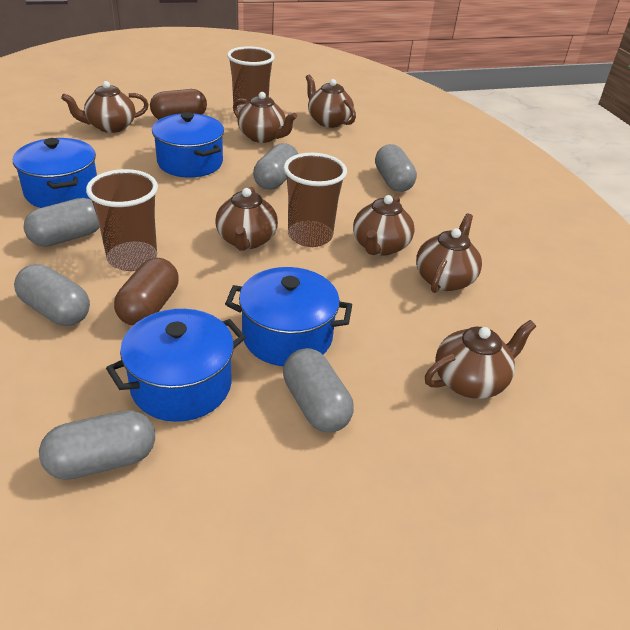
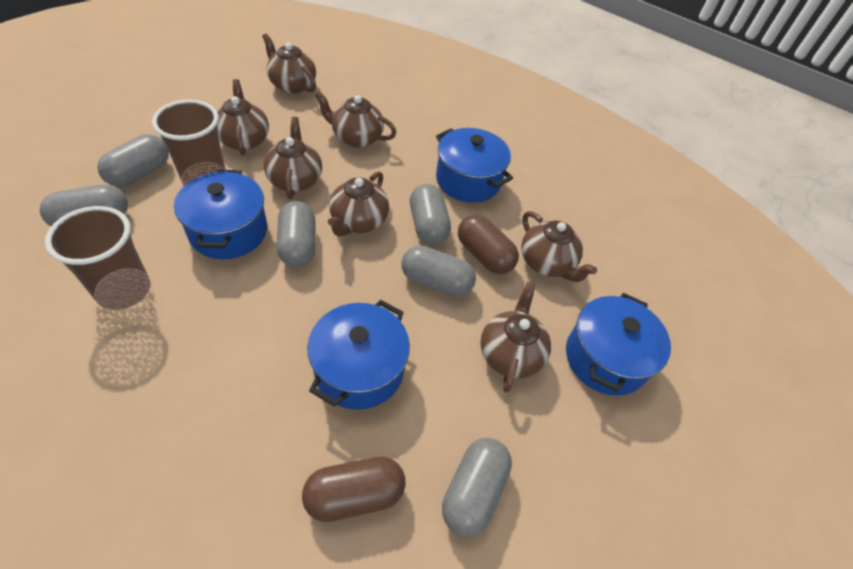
brown cup: 3 -> 2

